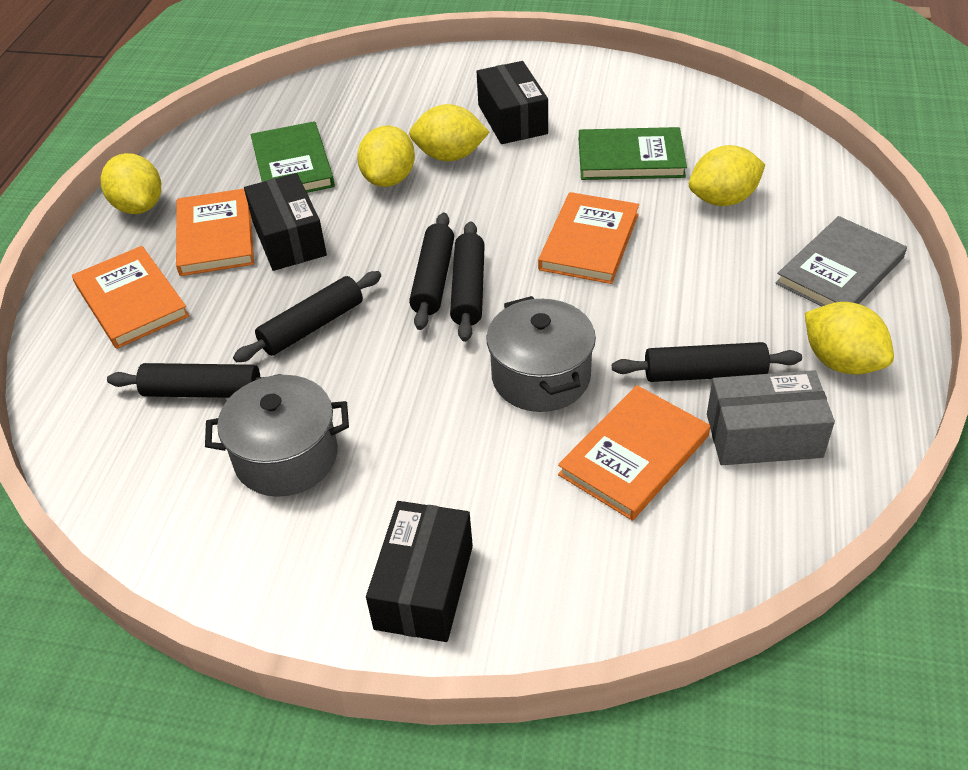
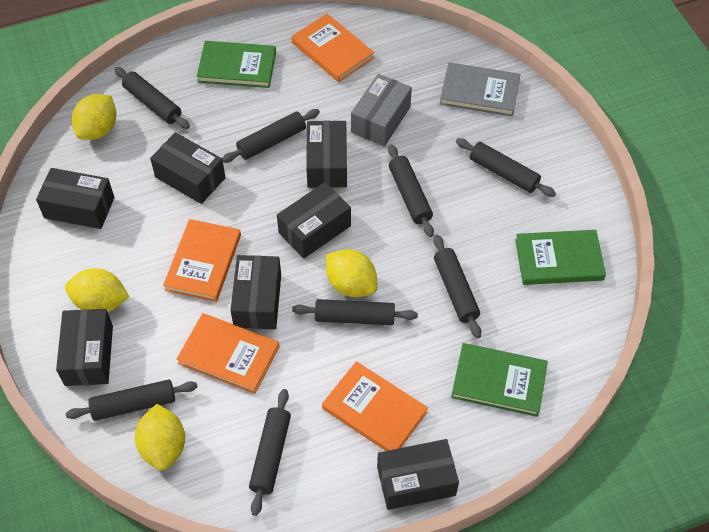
black box: 3 -> 7
black rolling pin: 5 -> 8
green book: 2 -> 3
grey pot: 2 -> 0
yellow lemon: 5 -> 4

